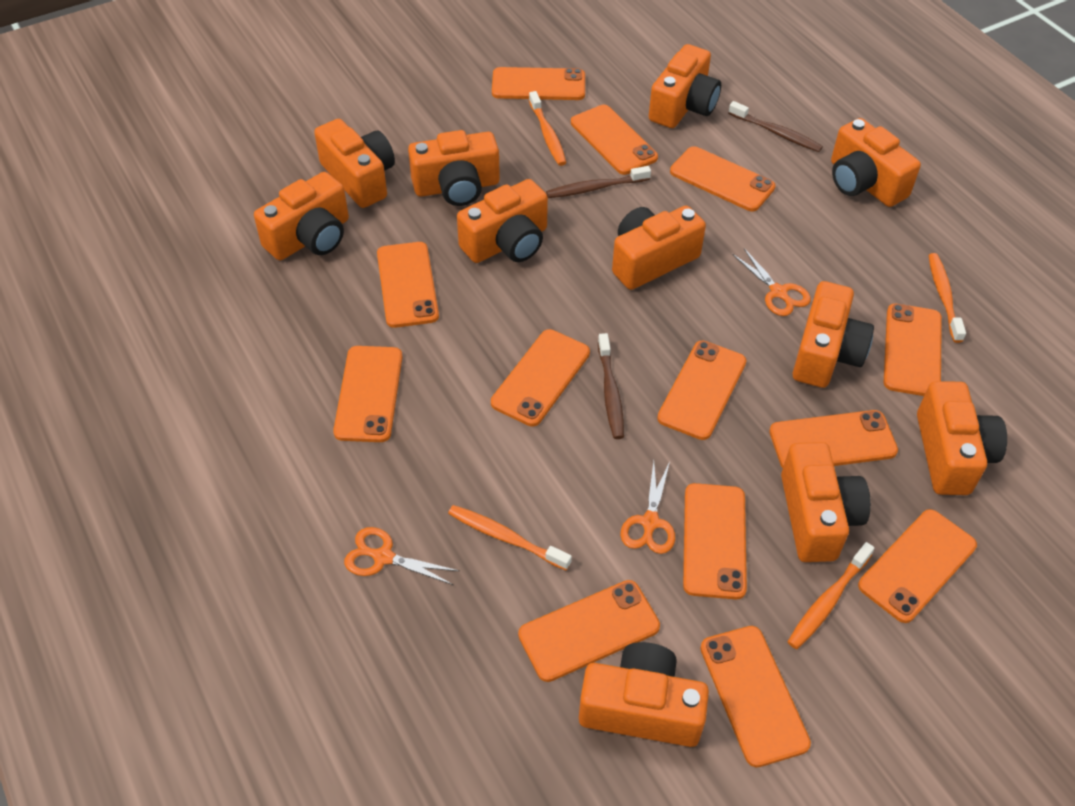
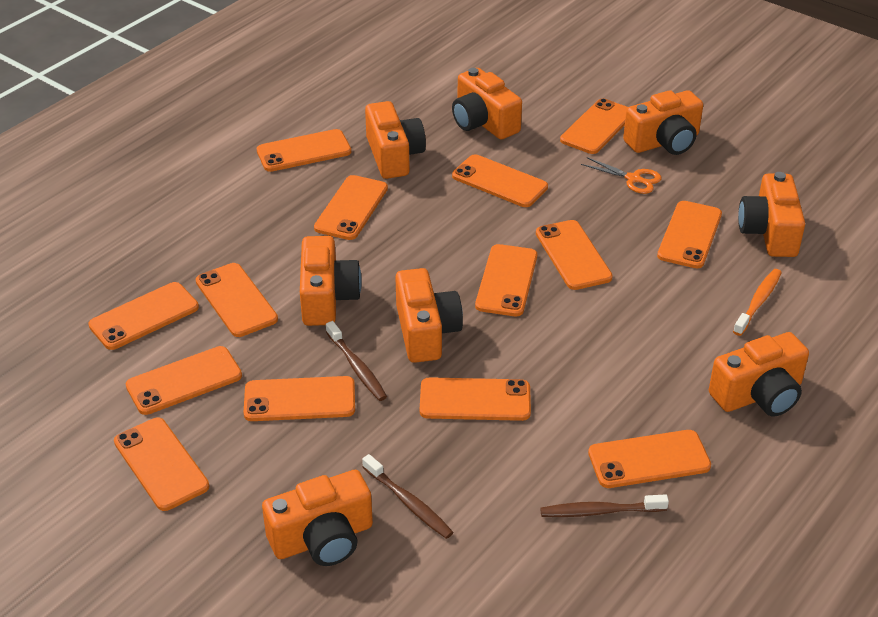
orange camera: 11 -> 8
orange phone: 13 -> 14
orange scissors: 3 -> 1
orange toothbrush: 4 -> 1

